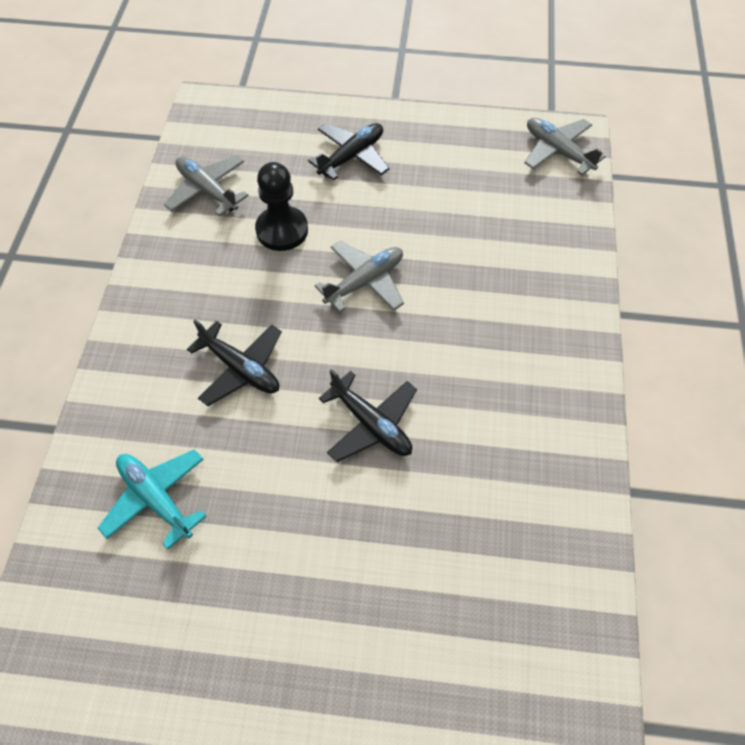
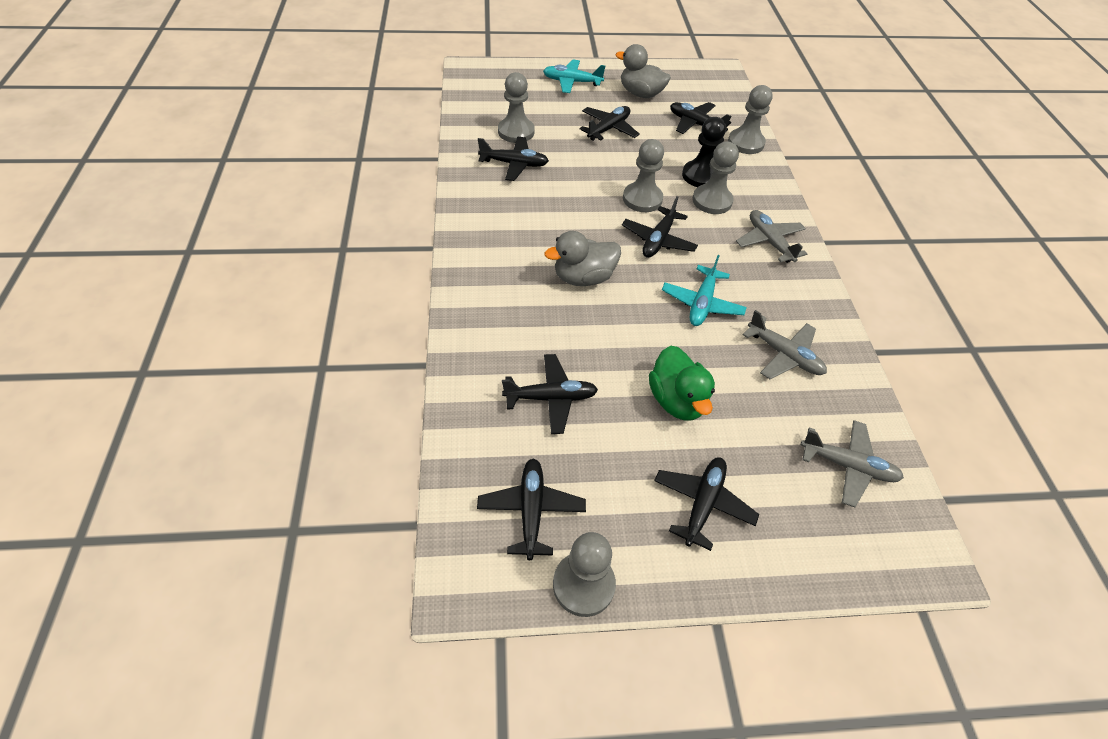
black plane: 3 -> 7
green duck: 0 -> 1
grey duck: 0 -> 2
grey pawn: 0 -> 5
turquoise plane: 1 -> 2

